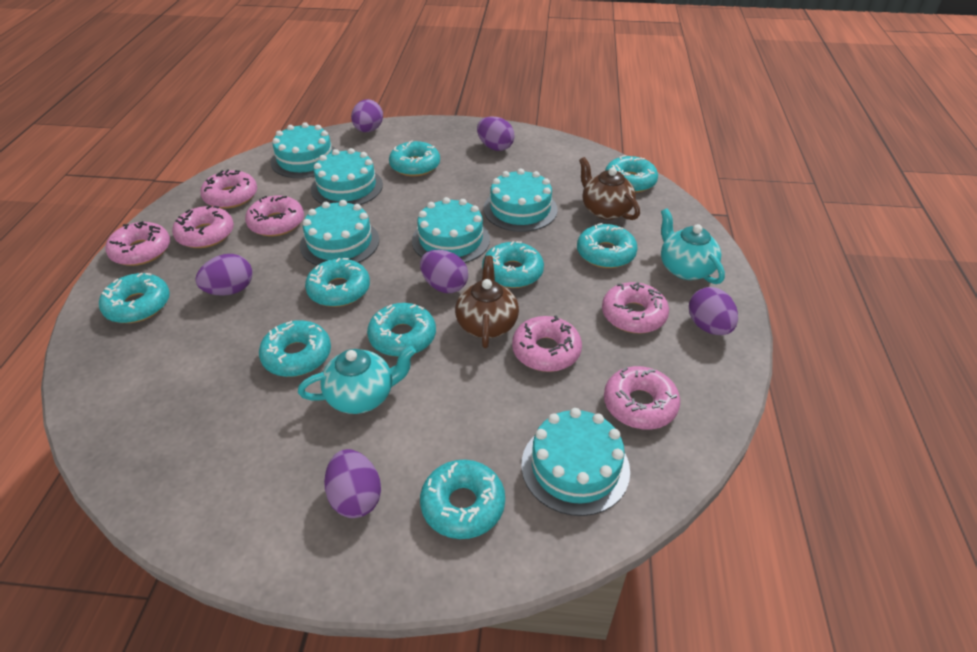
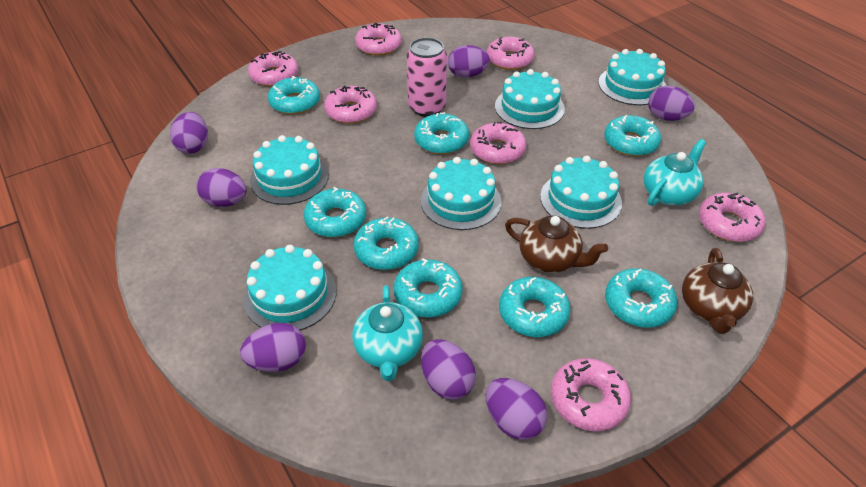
pink can: 0 -> 1
purple egg: 6 -> 7
turquoise donut: 9 -> 8

